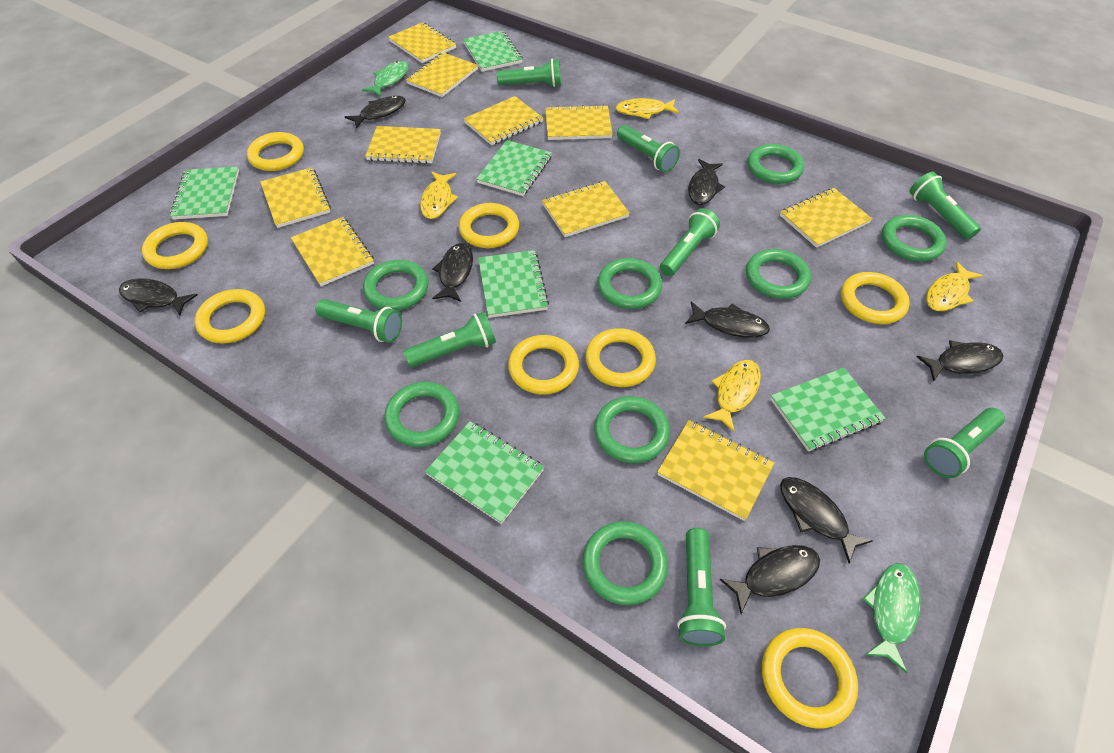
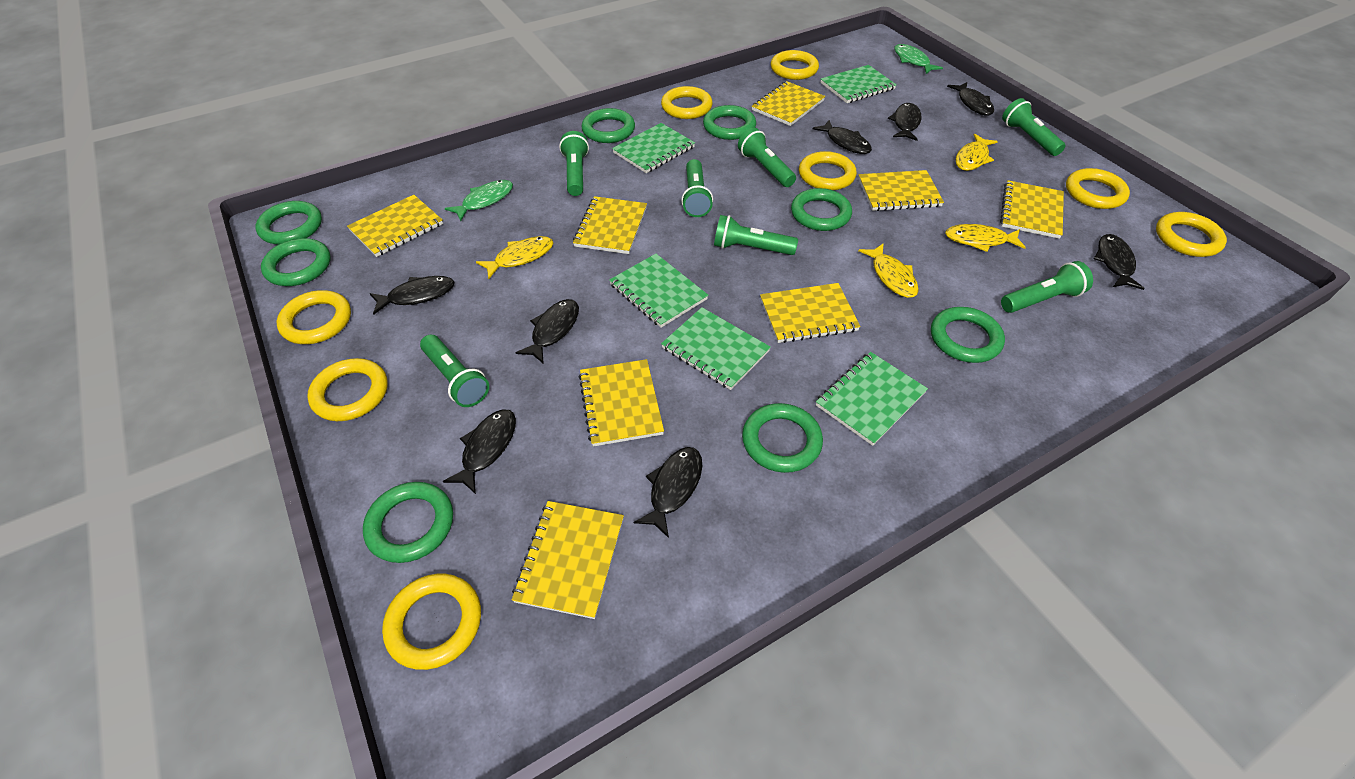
green flashlight: 8 -> 7
green notebook: 6 -> 5
yellow notebook: 10 -> 8

